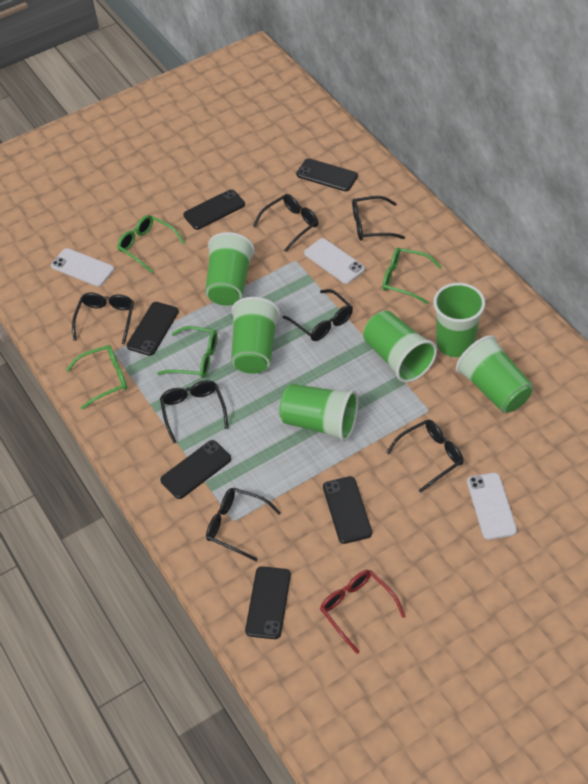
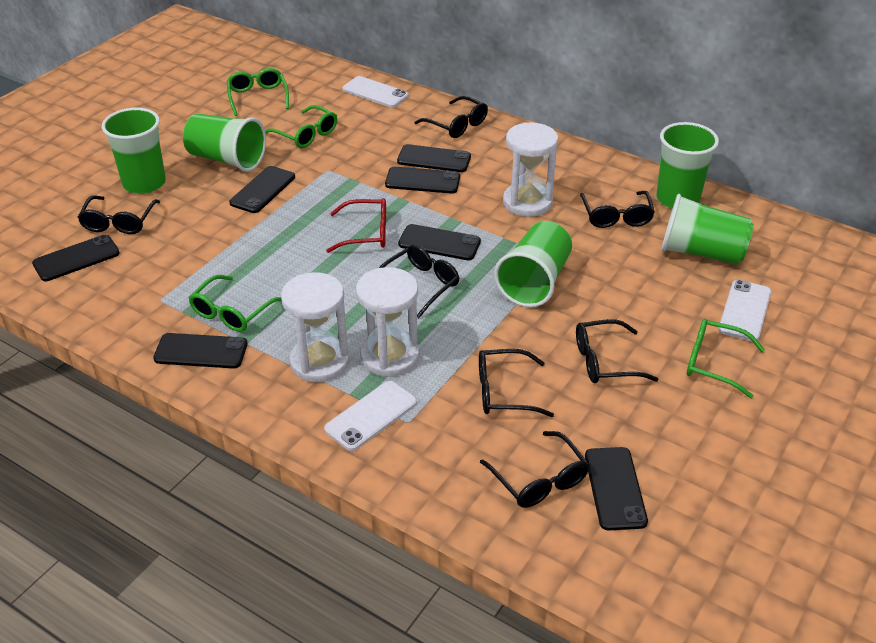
black phone: 6 -> 7
green cup: 6 -> 5
white hourglass: 0 -> 3

